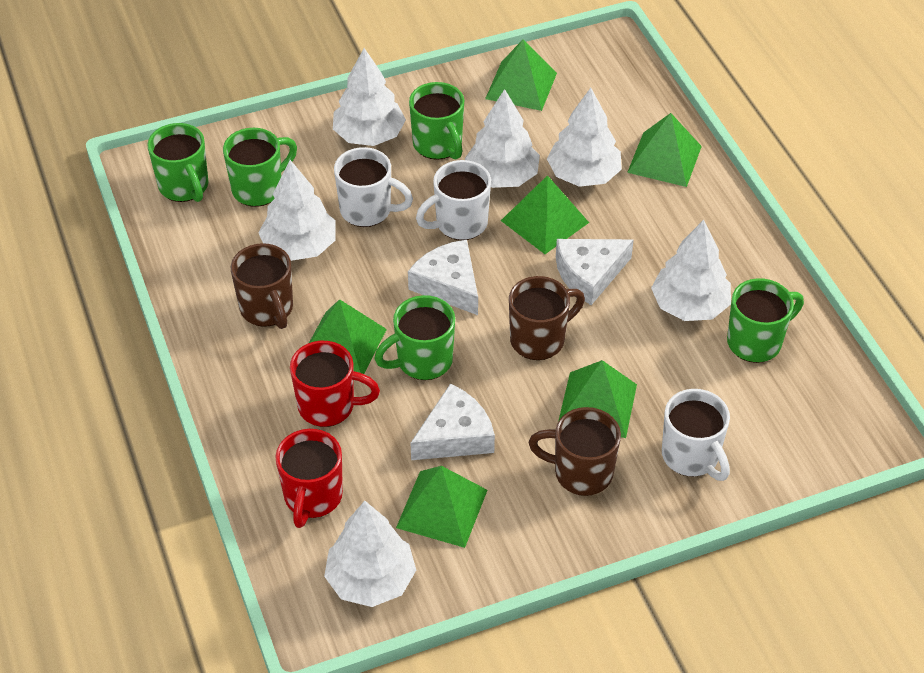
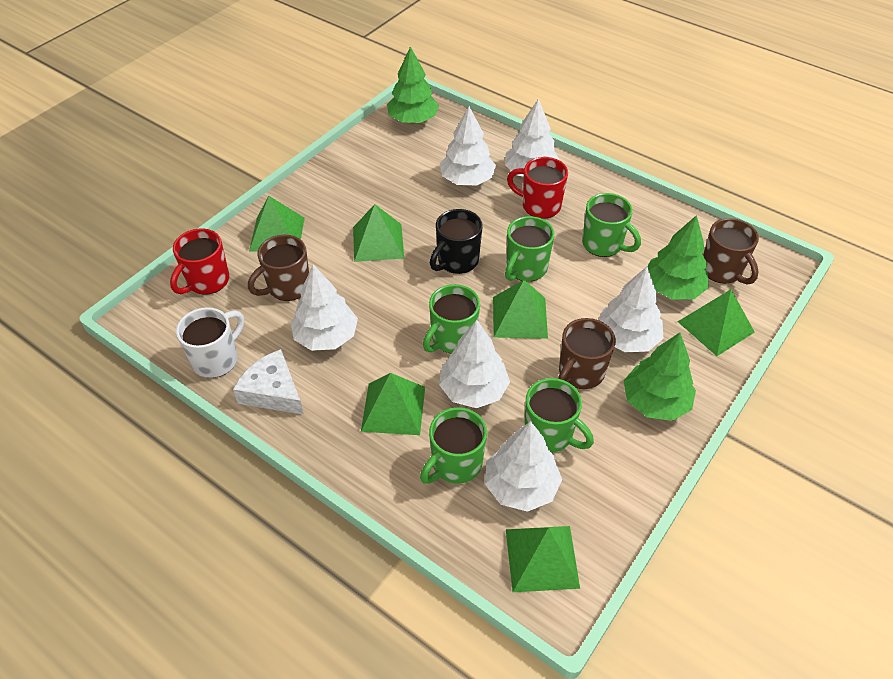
black mug: 0 -> 1
green tree: 0 -> 3
white cheese: 3 -> 1
white mug: 3 -> 1

